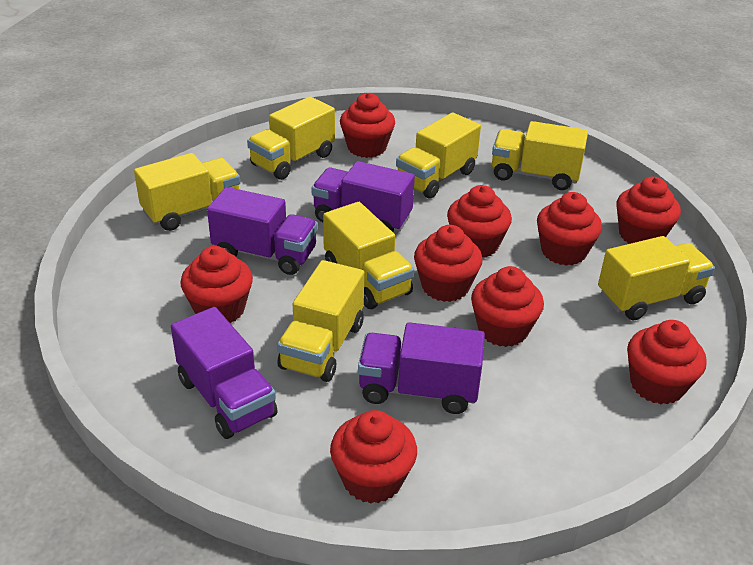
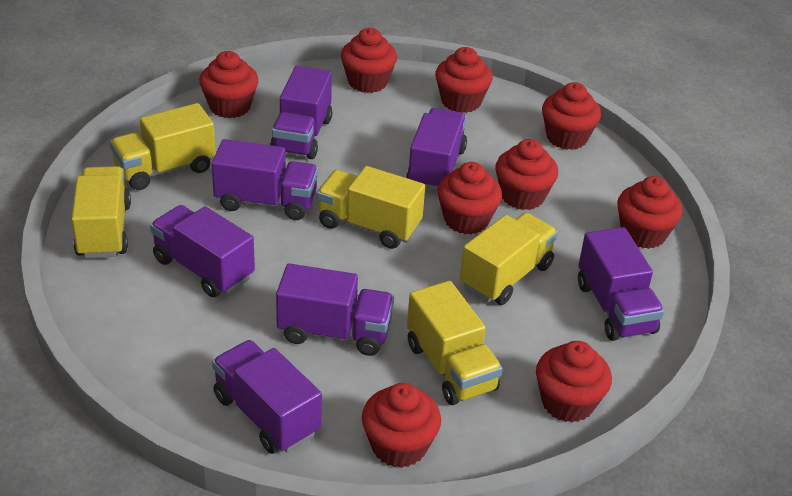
purple truck: 4 -> 7
yellow truck: 7 -> 5

